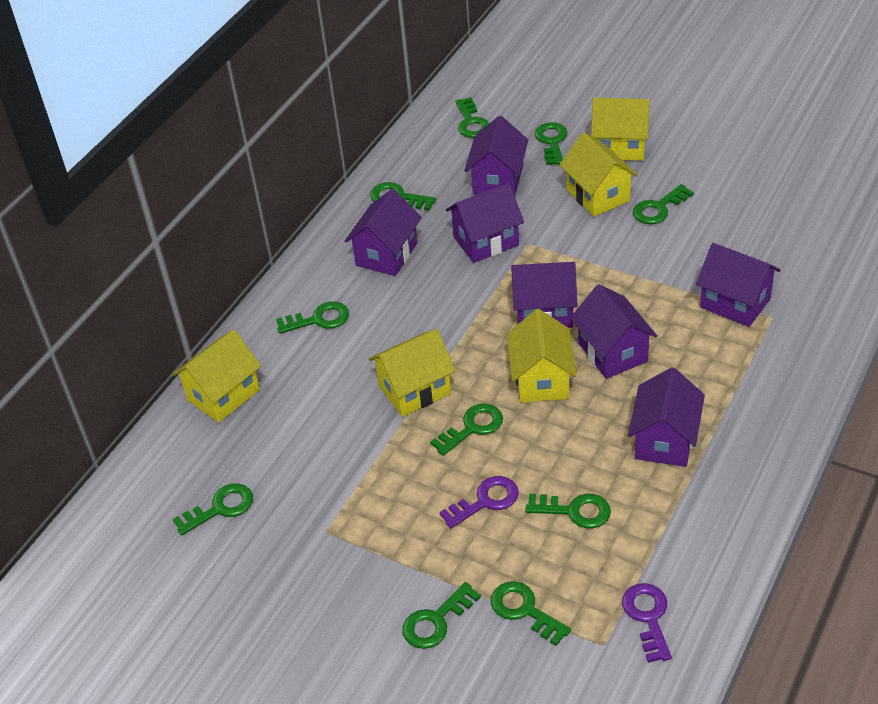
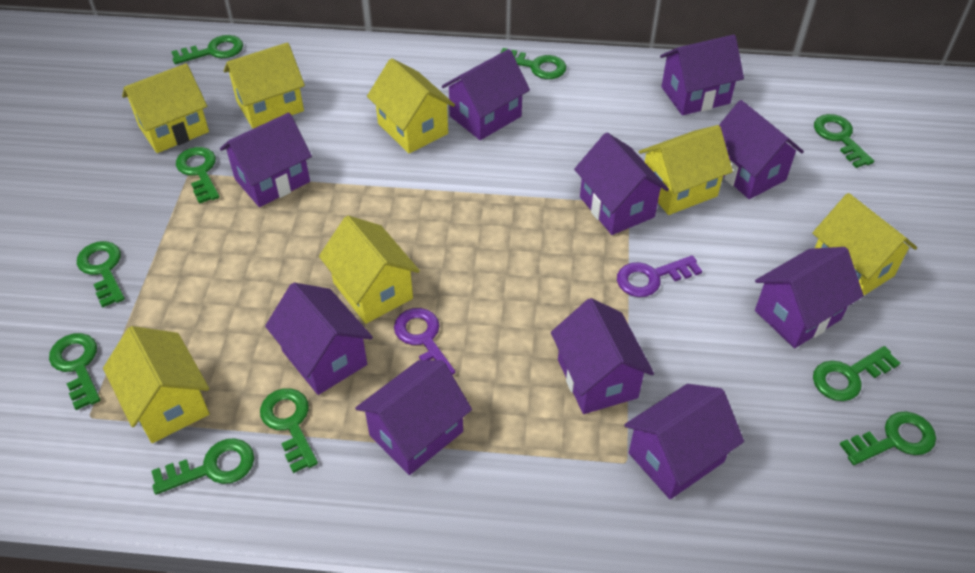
purple house: 7 -> 10
yellow house: 5 -> 7

